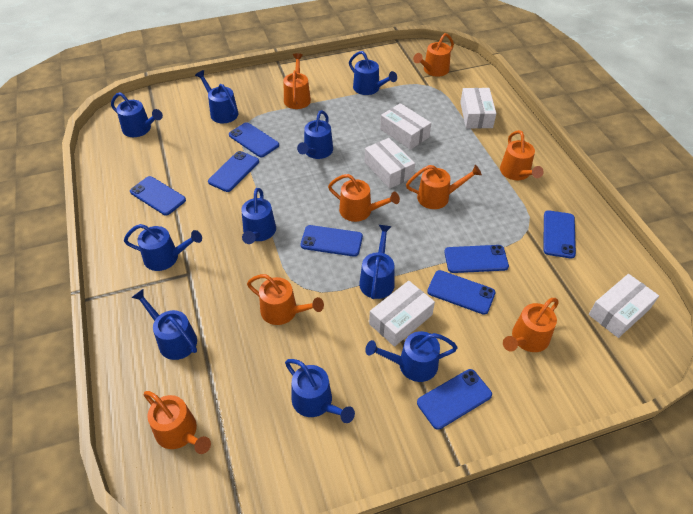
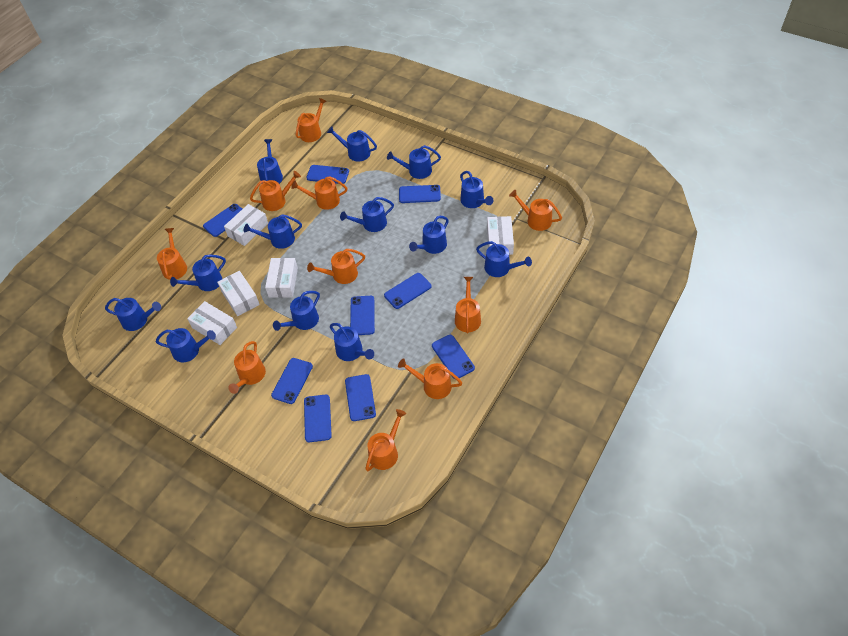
blue phone: 8 -> 9
blue watering can: 10 -> 13
orange watering can: 8 -> 10

